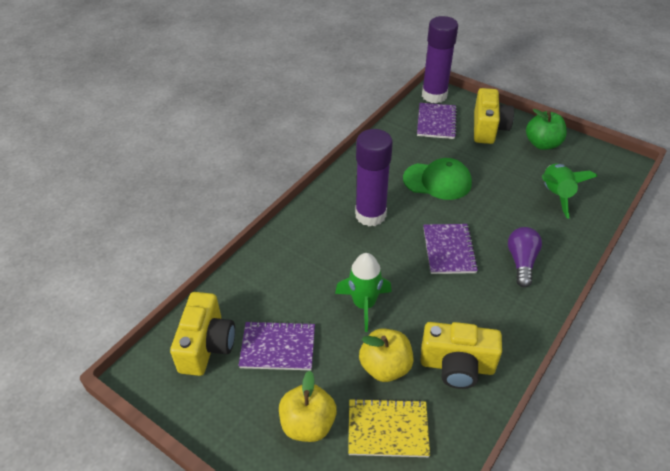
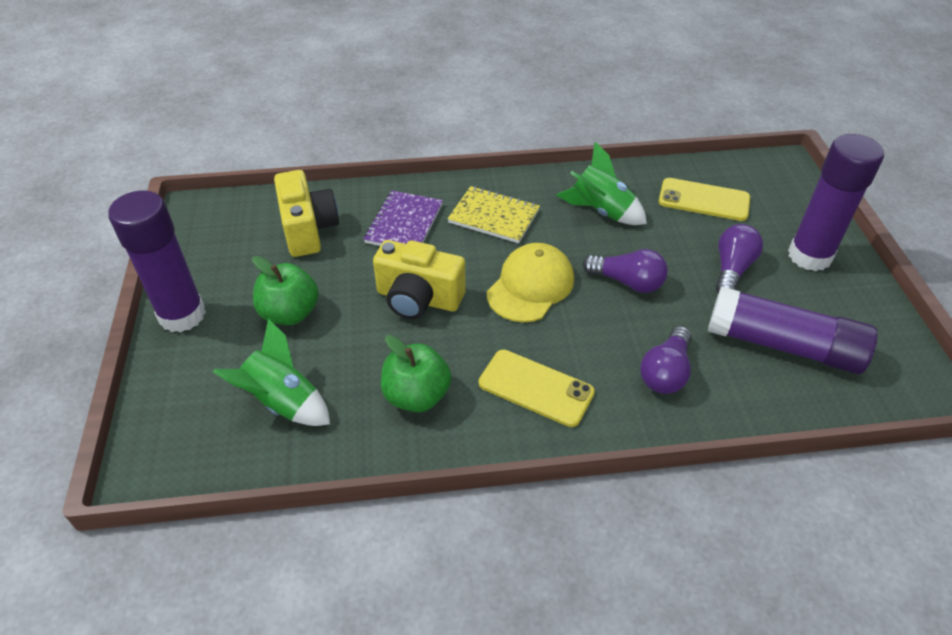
green apple: 1 -> 2
green cap: 1 -> 0
purple glue stick: 2 -> 3
purple light bulb: 1 -> 3
purple notebook: 3 -> 1
yellow apple: 2 -> 0
yellow camera: 3 -> 2
yellow cap: 0 -> 1
yellow phone: 0 -> 2

